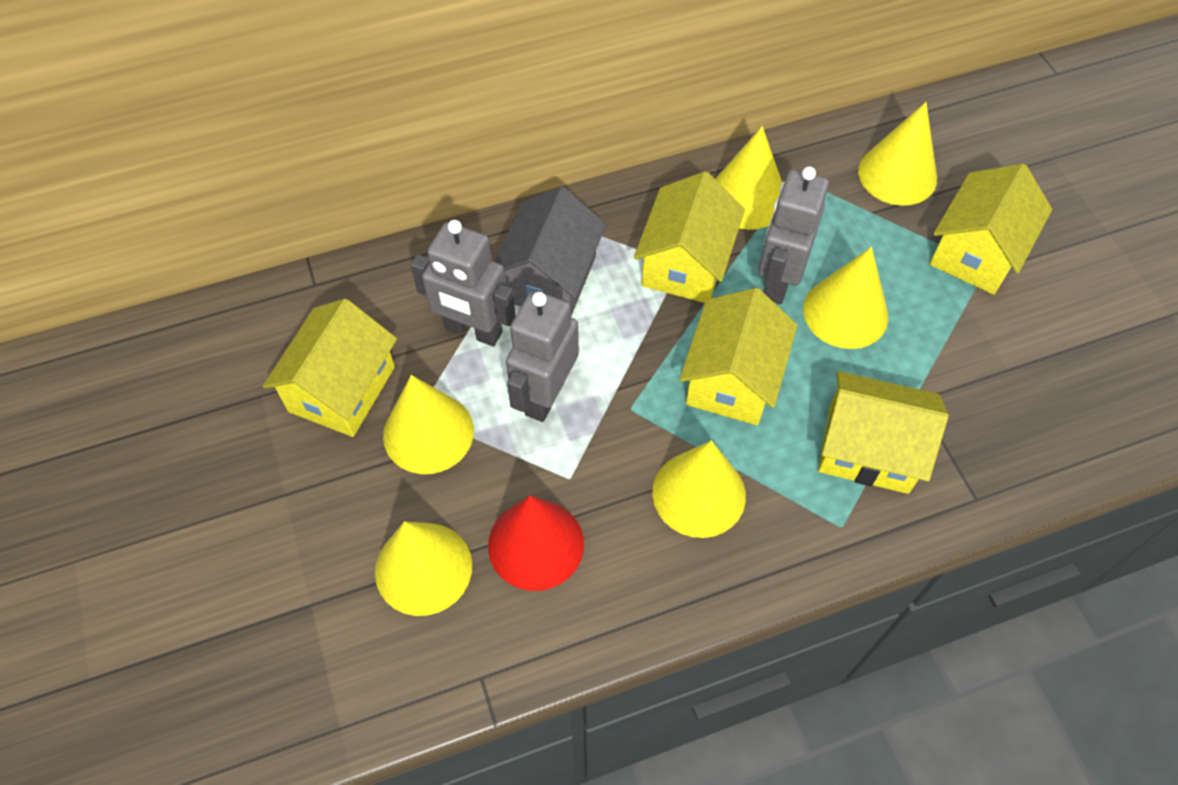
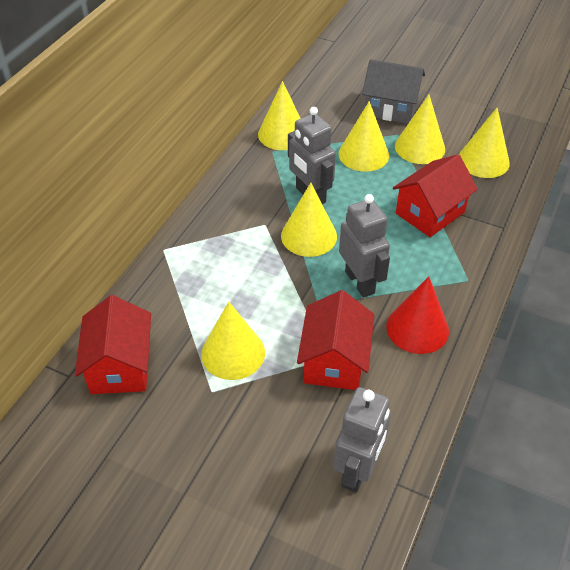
red house: 0 -> 3
yellow house: 5 -> 0

